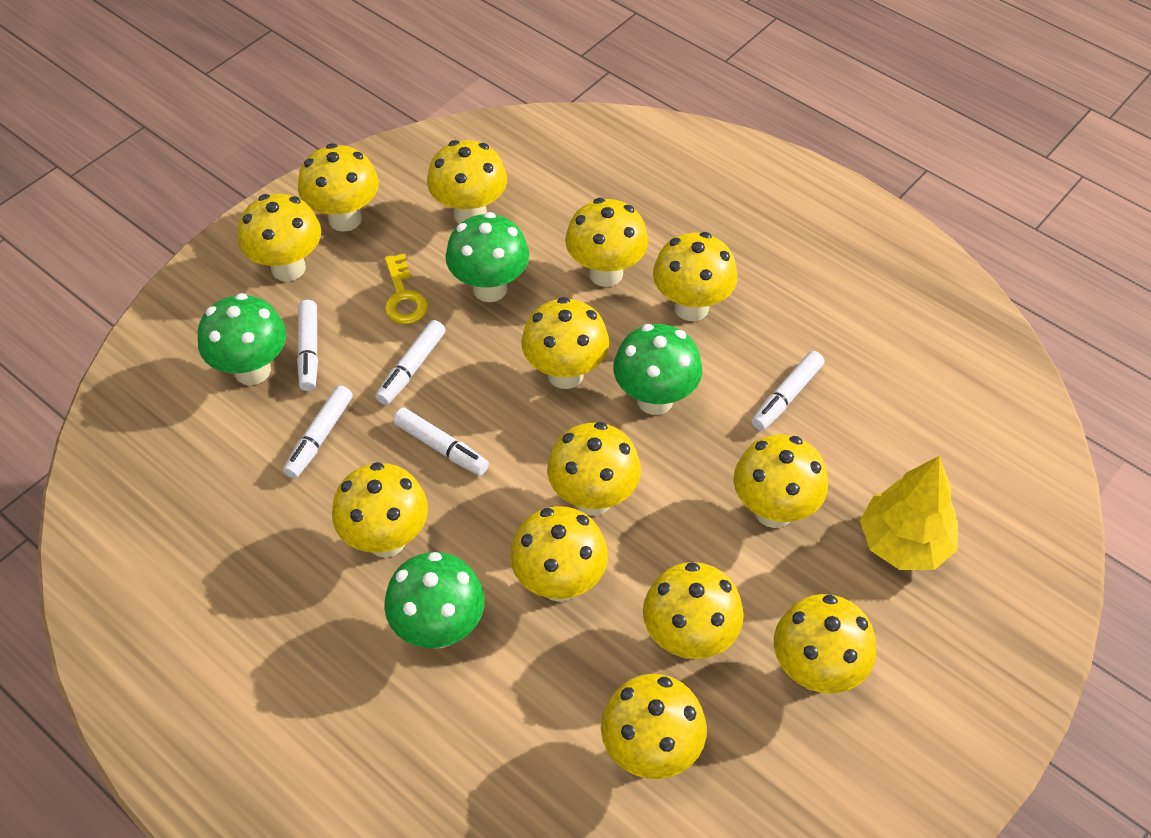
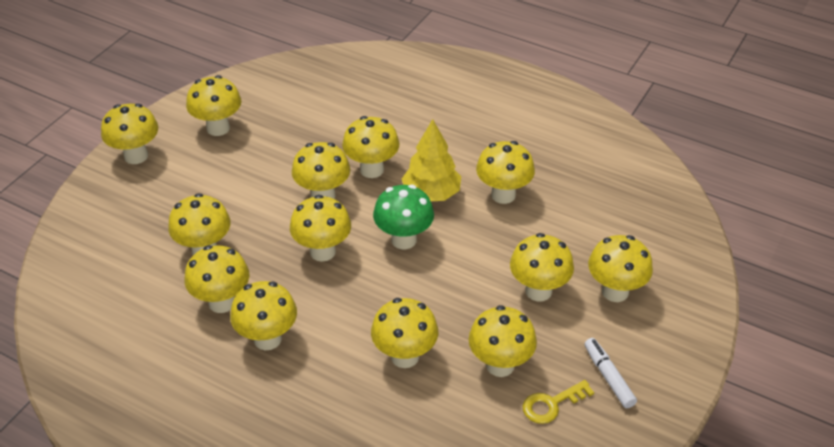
green mushroom: 4 -> 1
white marker: 5 -> 1

